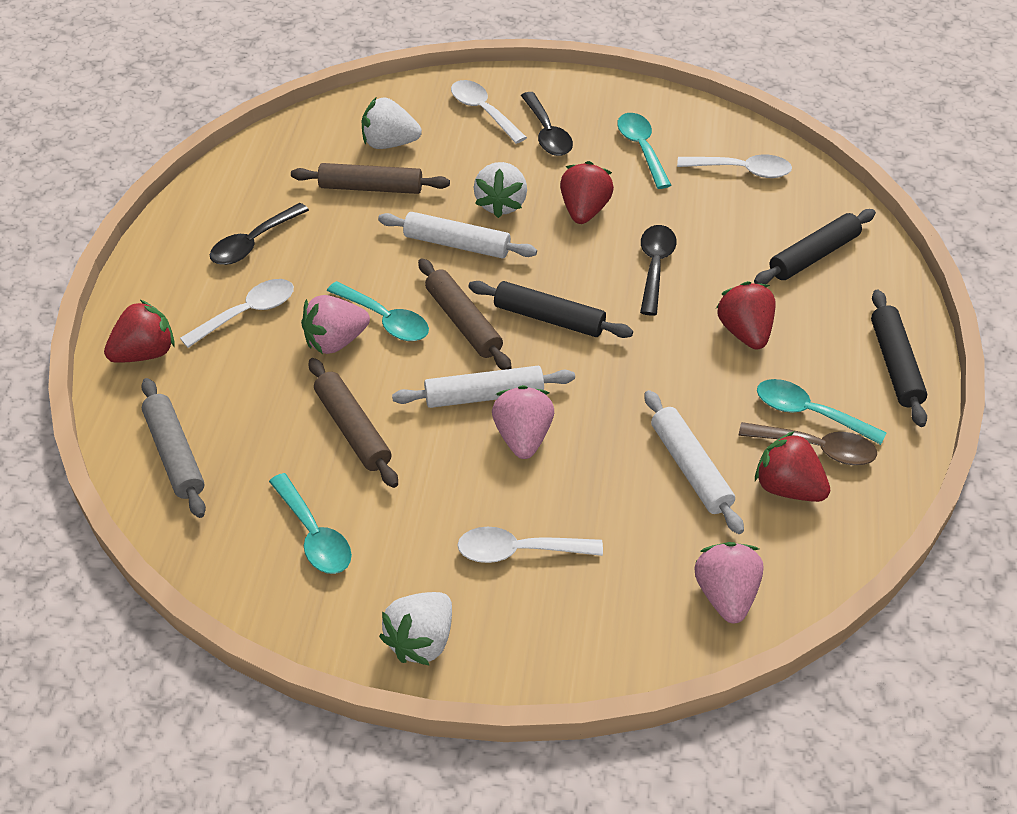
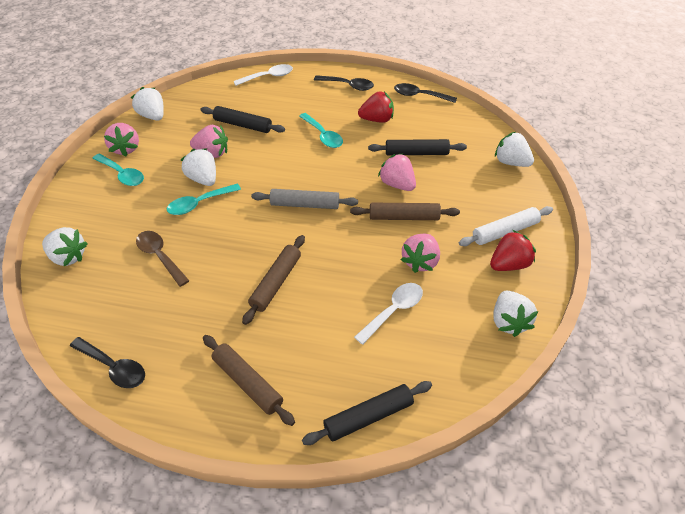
pink strawberry: 3 -> 4
red strawberry: 4 -> 2
turquoise spoon: 4 -> 3
white rolling pin: 3 -> 1
white spoon: 4 -> 2
white strawberry: 3 -> 5

